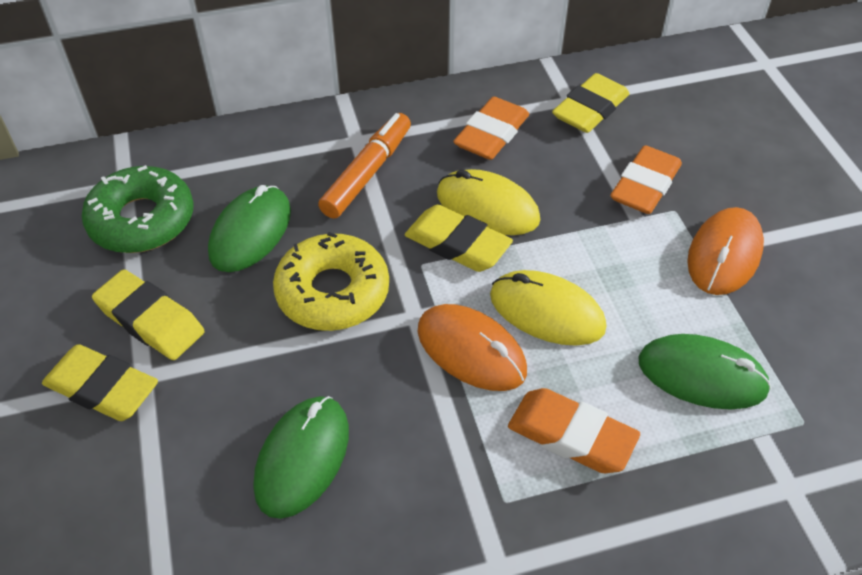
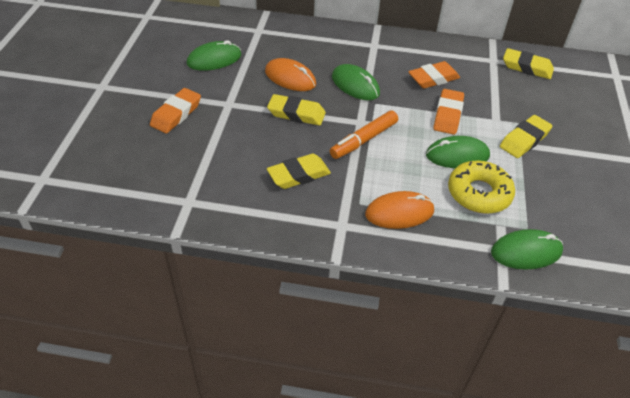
green donut: 1 -> 0
green mouse: 3 -> 4
yellow mouse: 2 -> 0

